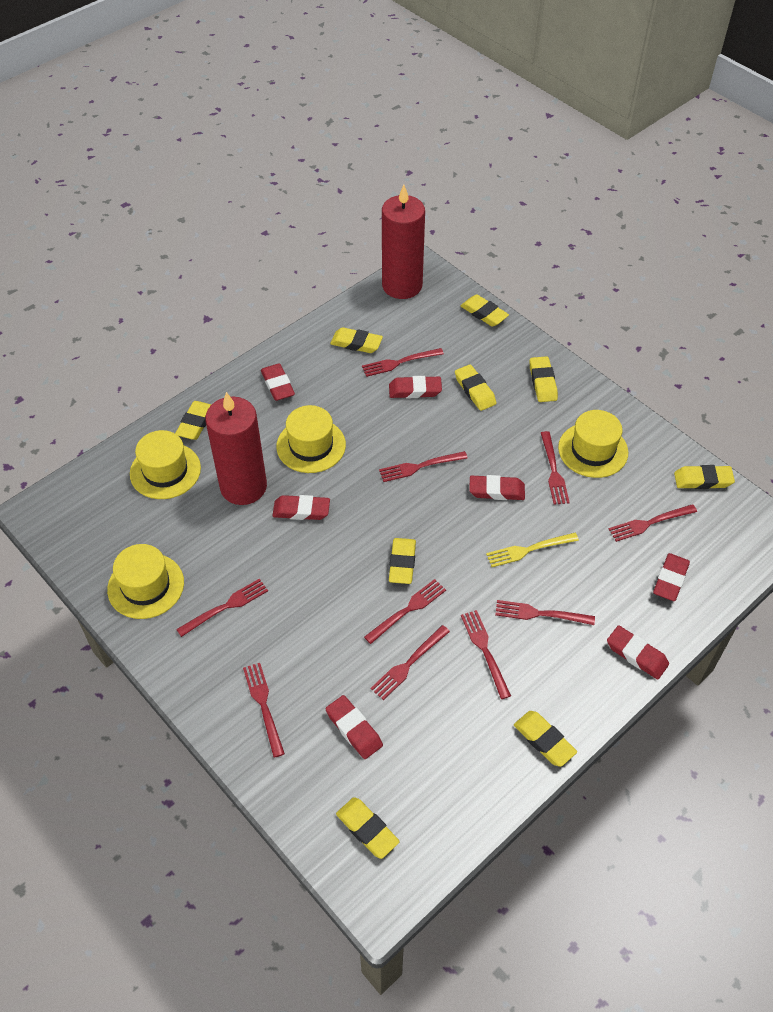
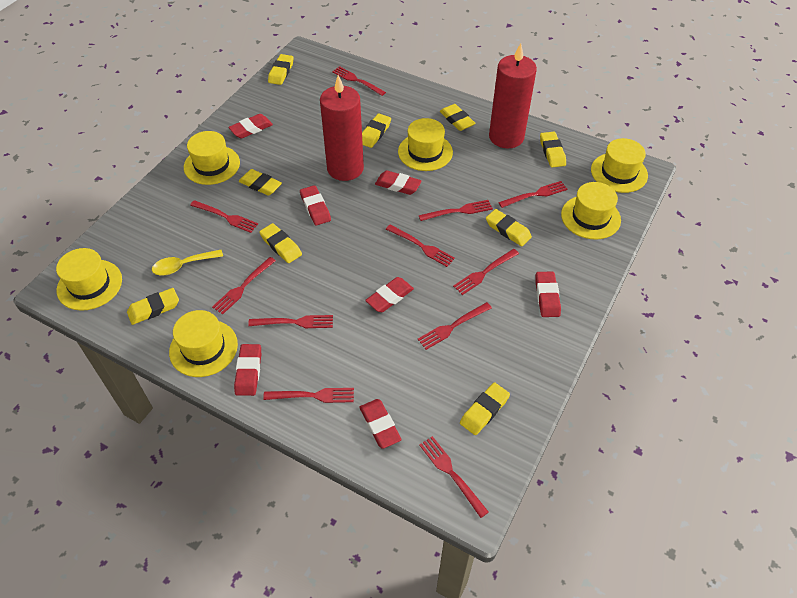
red fork: 10 -> 11
yellow fork: 1 -> 0
yellow hat: 4 -> 6
yellow spoon: 0 -> 1

